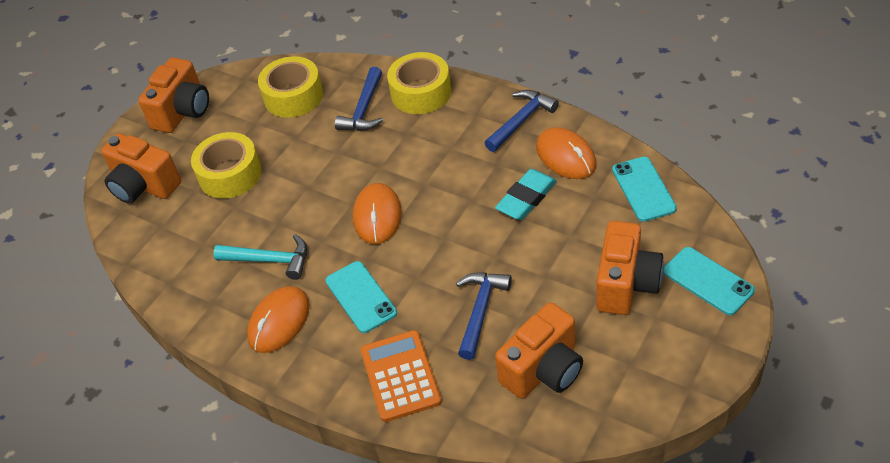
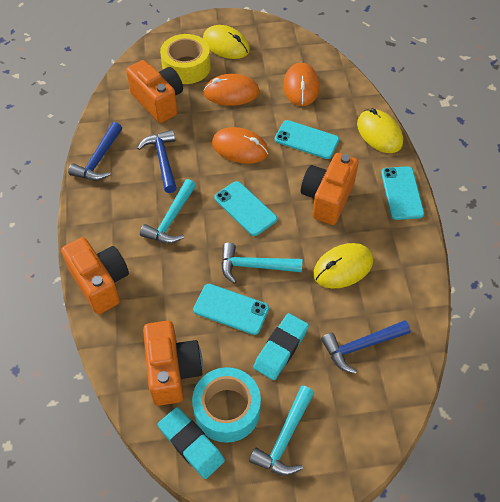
orange calculator: 1 -> 0
turquoise eraser: 1 -> 2
turquoise hammer: 1 -> 3
turquoise phone: 3 -> 4
turquoise tape: 0 -> 1
yellow mouse: 0 -> 3
yellow tape: 3 -> 1

